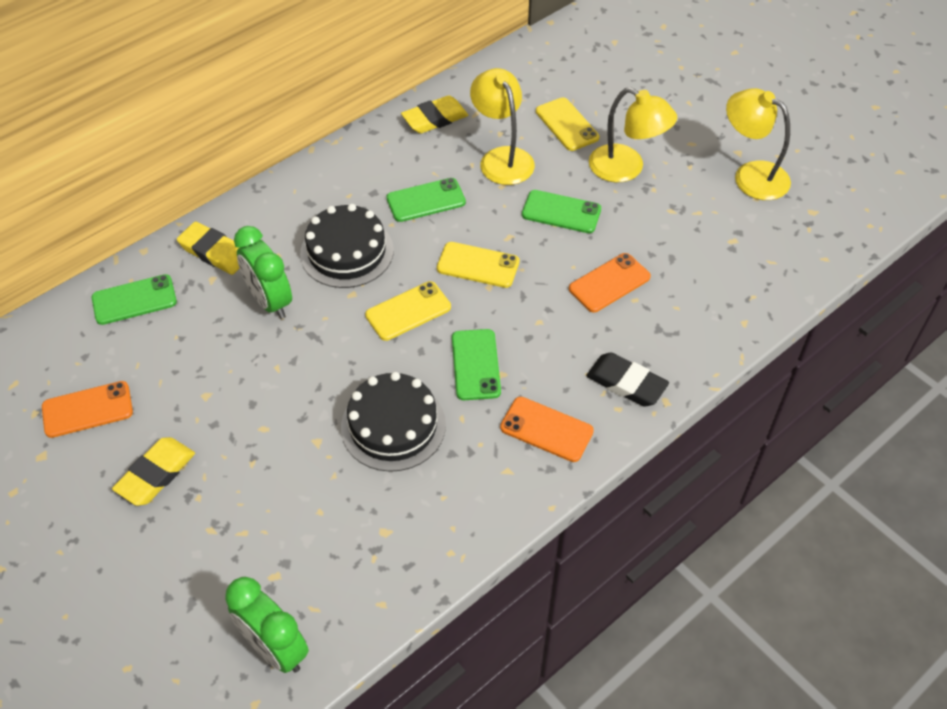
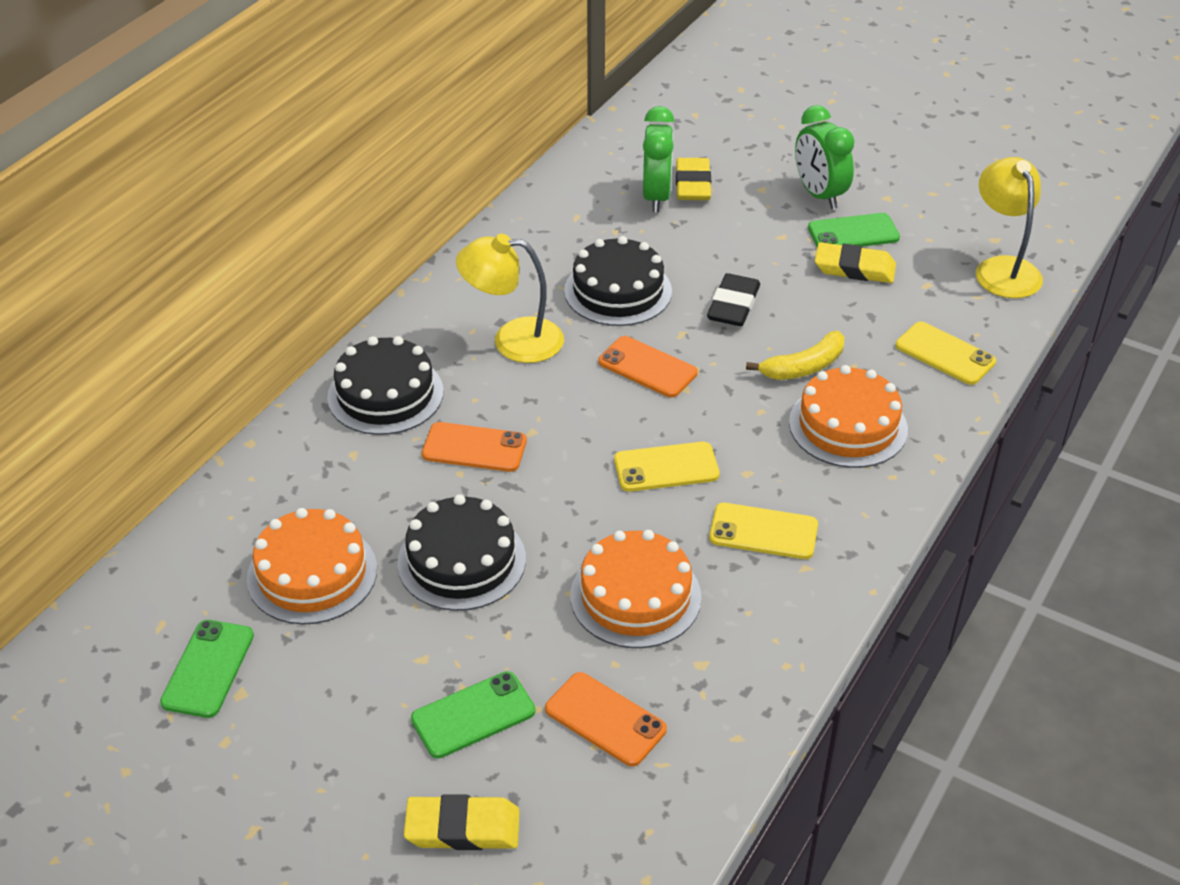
black cake: 2 -> 3
green phone: 4 -> 3
orange cake: 0 -> 3
yellow banana: 0 -> 1
yellow lamp: 3 -> 2

